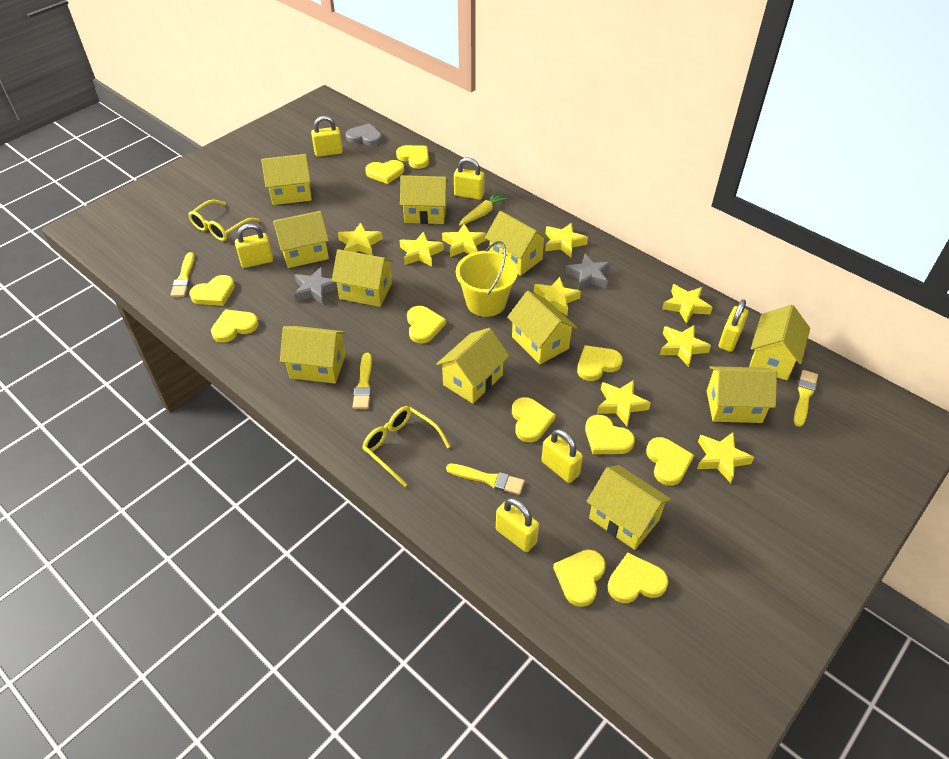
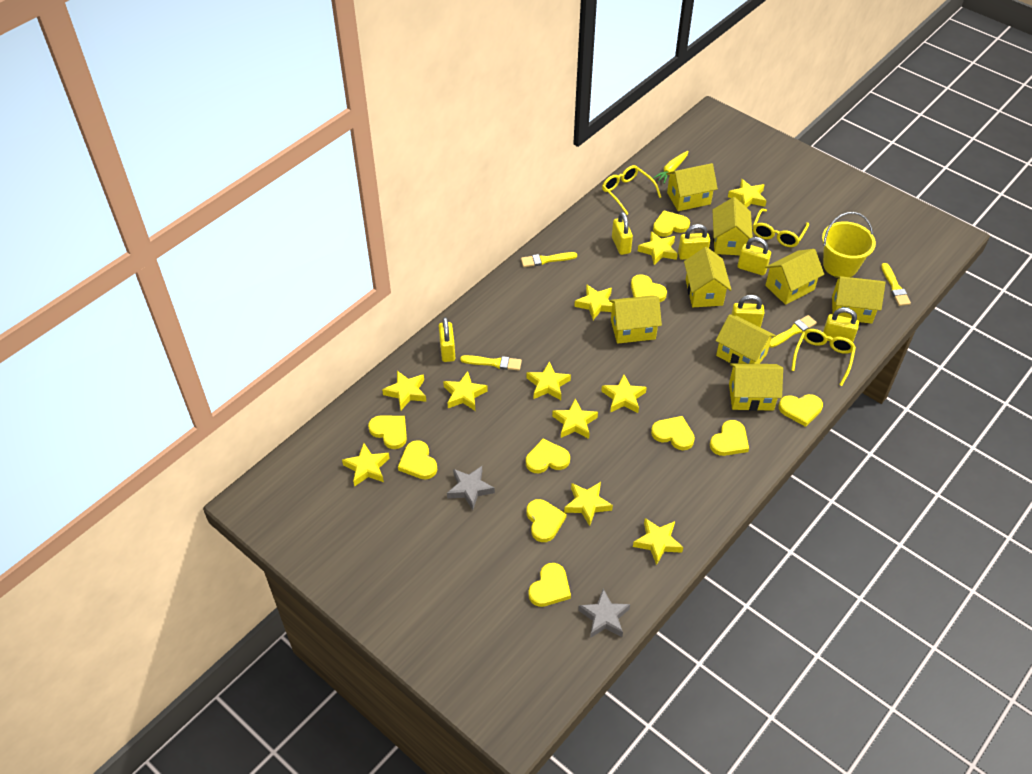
grey heart: 1 -> 0
yellow glasses: 2 -> 3
yellow heart: 11 -> 10
yellow house: 11 -> 8
yellow star: 9 -> 11

